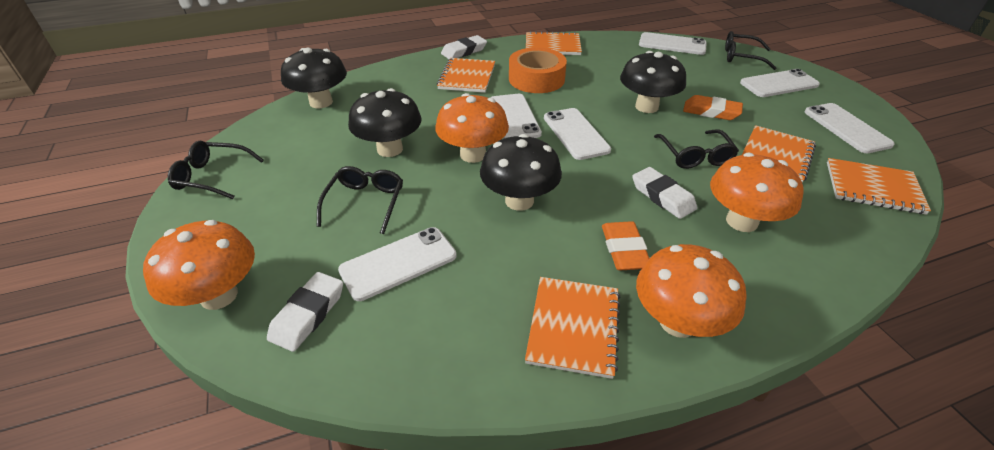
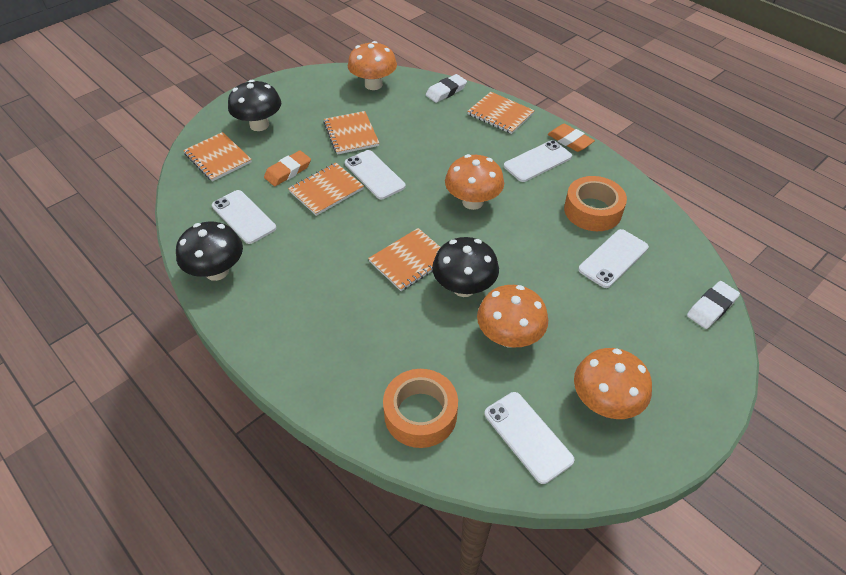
black glasses: 4 -> 0
black mushroom: 4 -> 3
orange tape: 1 -> 2
white eraser: 3 -> 2
white phone: 6 -> 5

